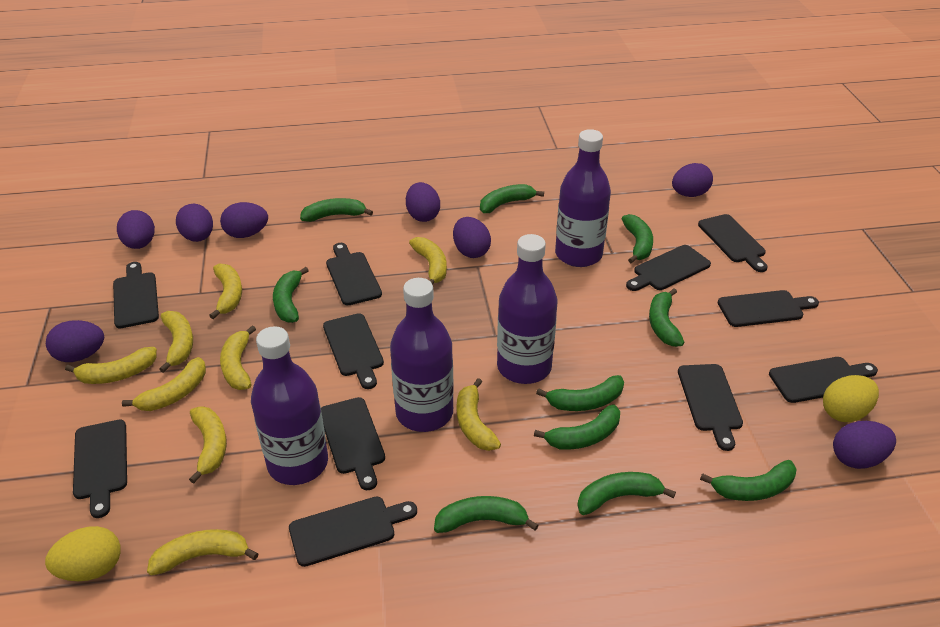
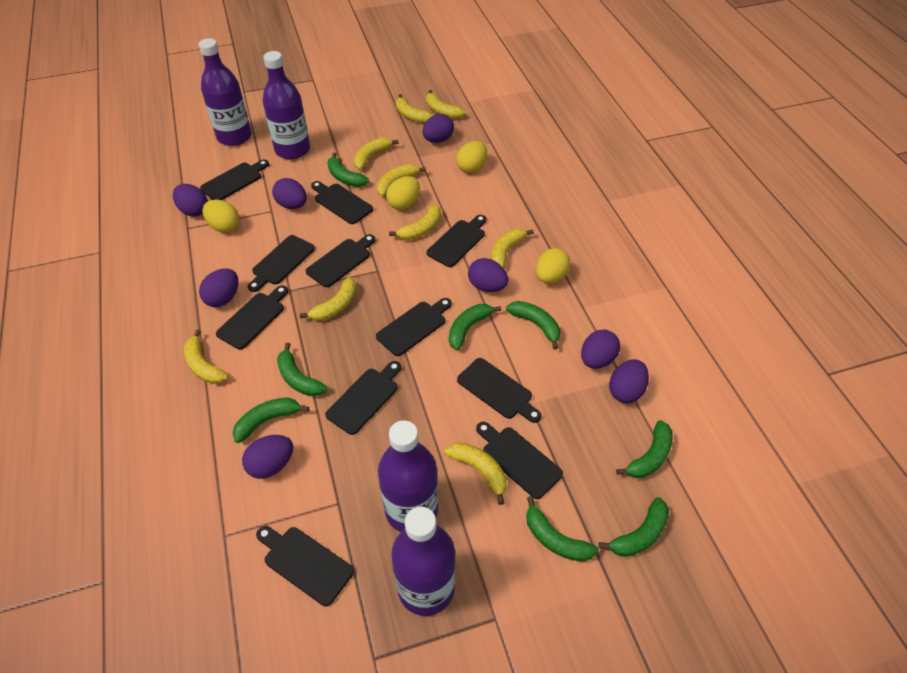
green banana: 10 -> 8
yellow egg: 2 -> 4

